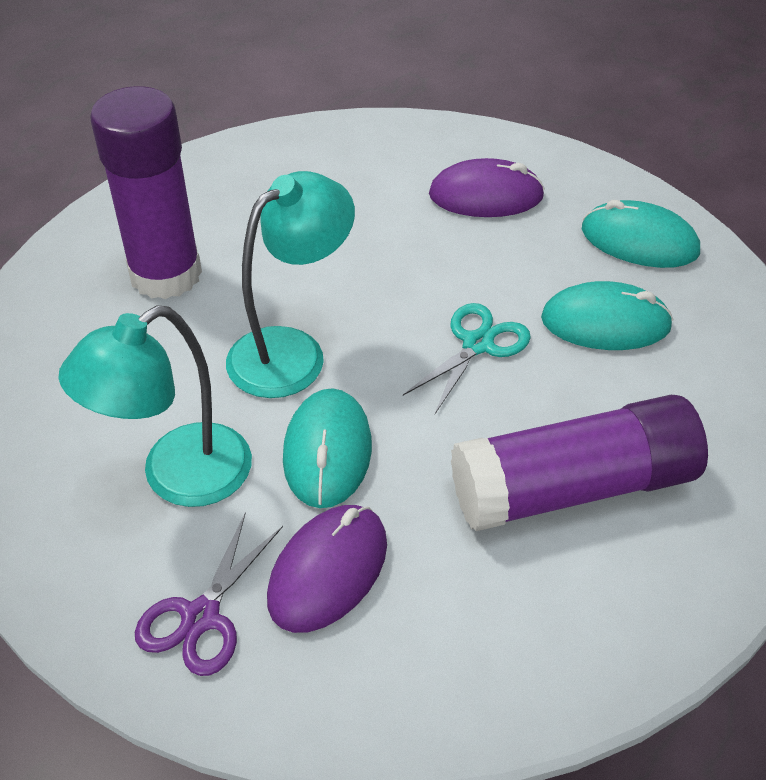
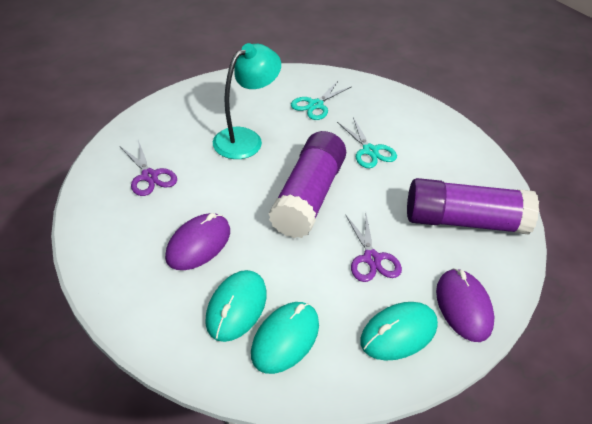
purple scissors: 1 -> 2
turquoise lamp: 2 -> 1
turquoise scissors: 1 -> 2

